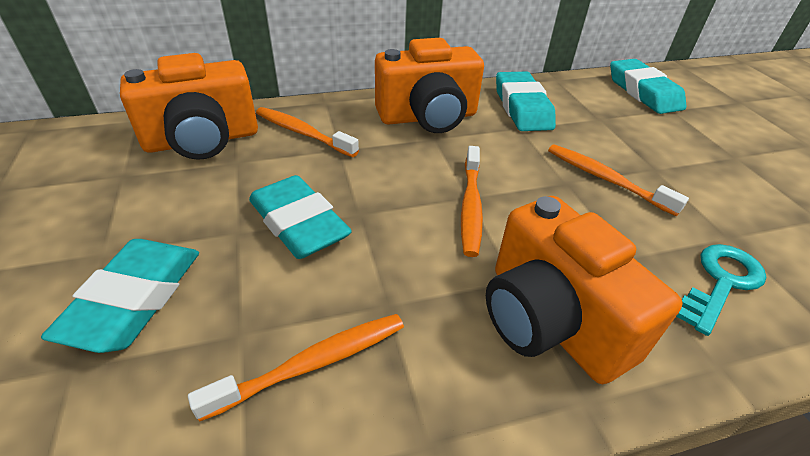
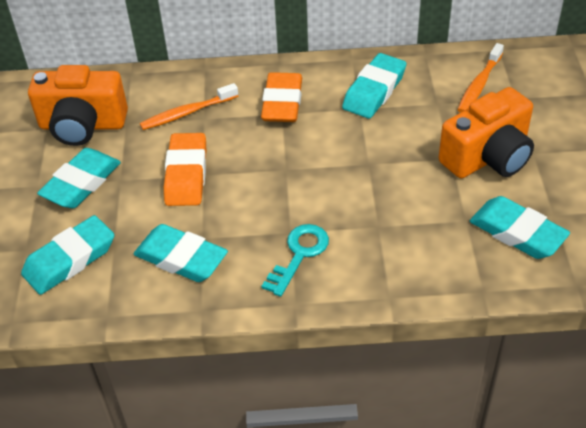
orange camera: 3 -> 2
orange eraser: 0 -> 2
orange toothbrush: 4 -> 2
turquoise eraser: 4 -> 5

